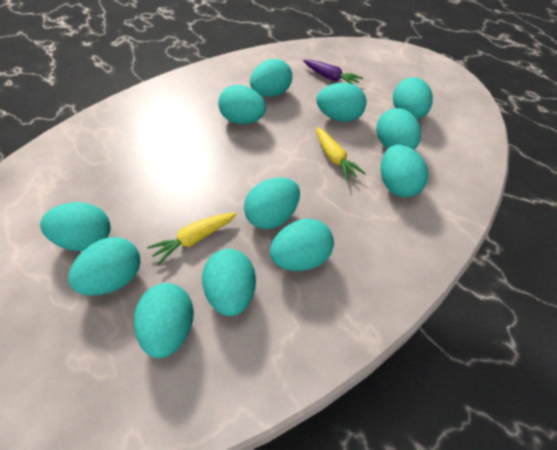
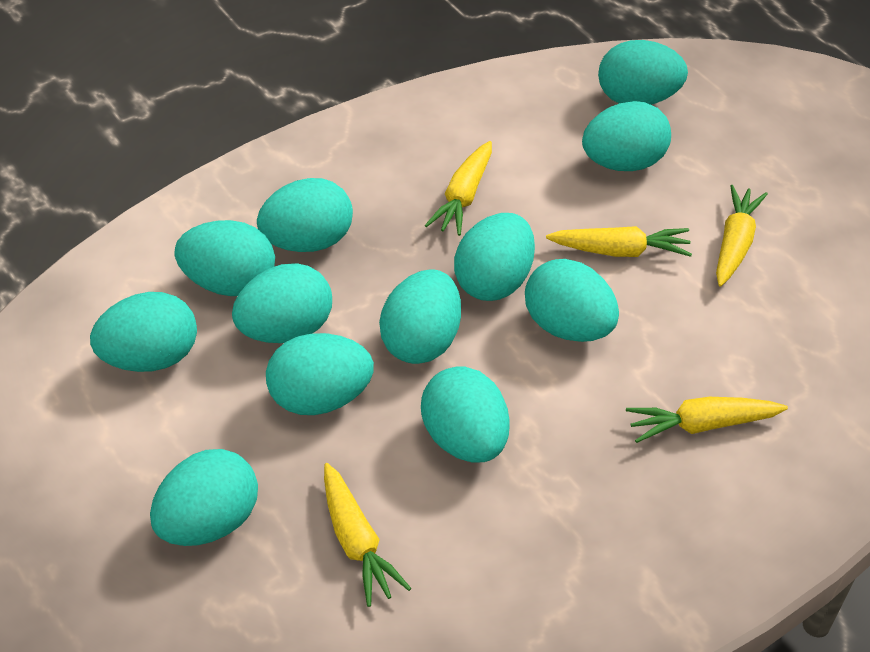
purple carrot: 1 -> 0
yellow carrot: 2 -> 5

